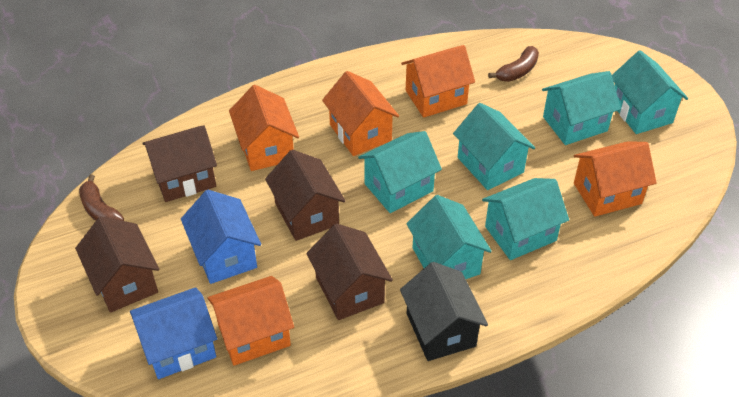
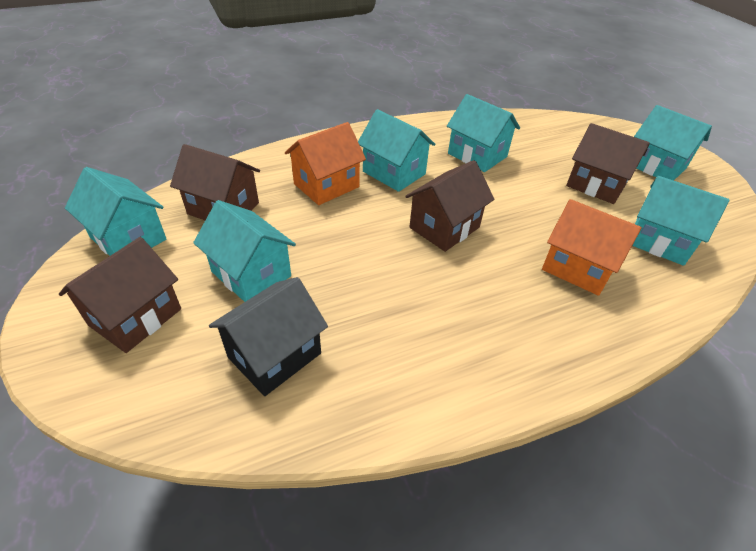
blue house: 2 -> 0
brown banana: 2 -> 0
orange house: 5 -> 2

